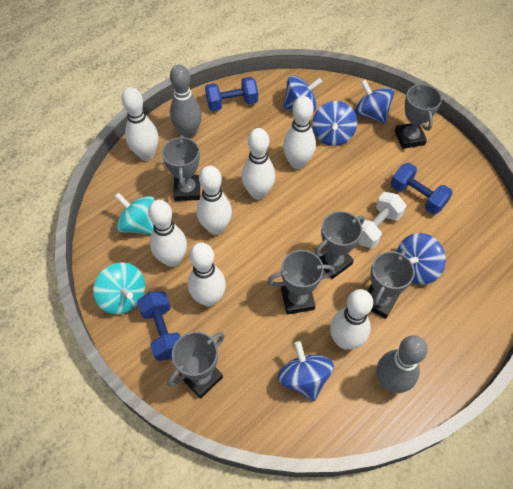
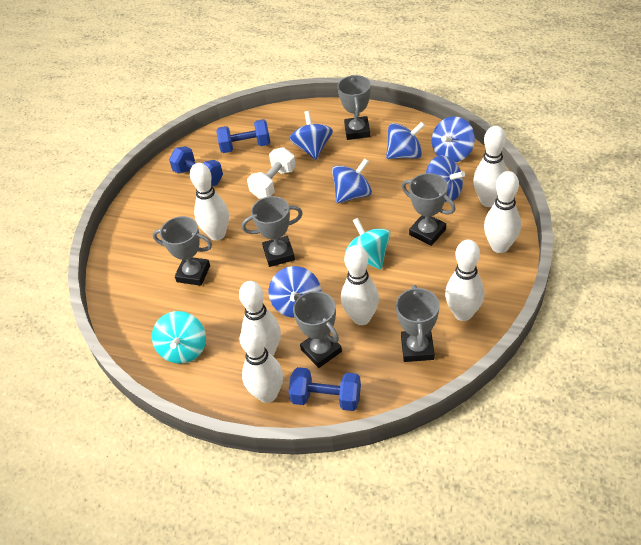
blue spinning top: 5 -> 6
grey bowling pin: 2 -> 0

